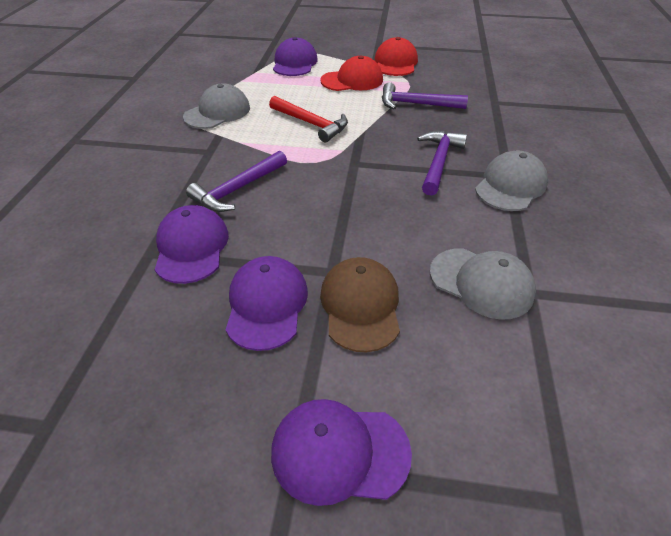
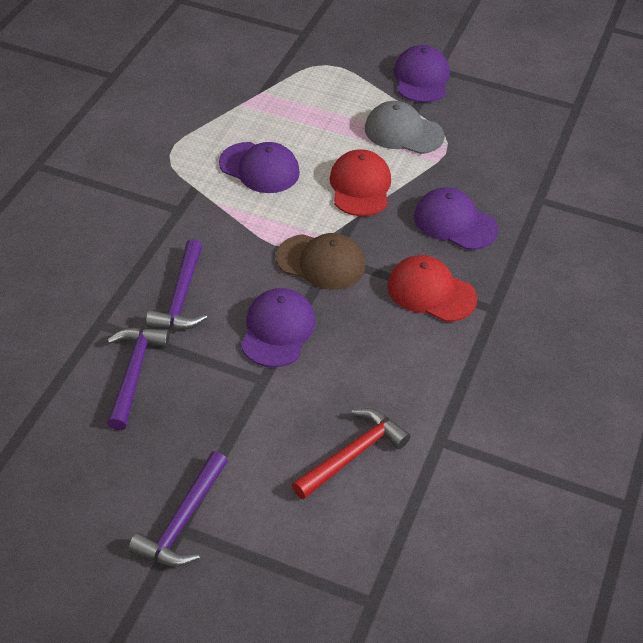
grey cap: 3 -> 1

